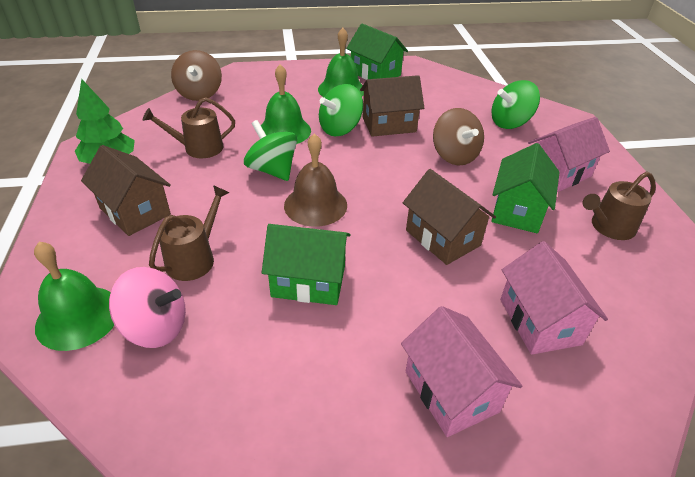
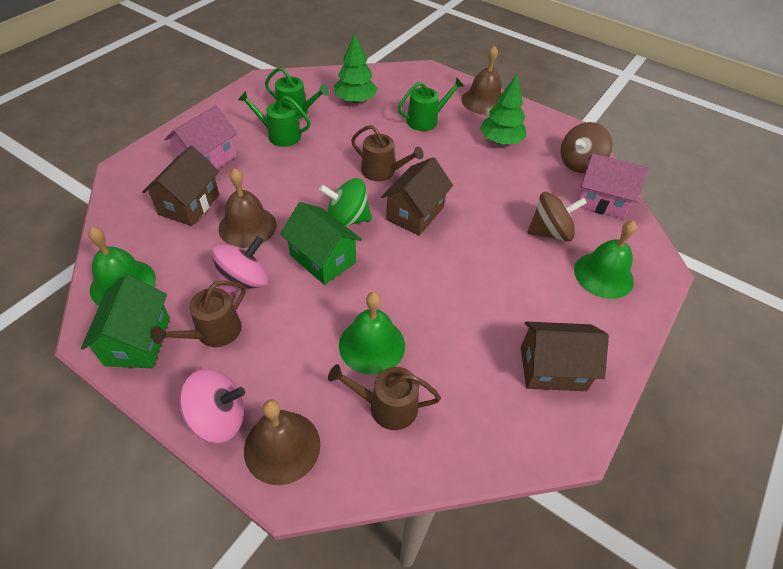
brown bell: 1 -> 3
green house: 3 -> 2
green spinning top: 3 -> 1
green tree: 1 -> 2
green watering can: 0 -> 3
pink house: 3 -> 2
pink spinning top: 1 -> 2

